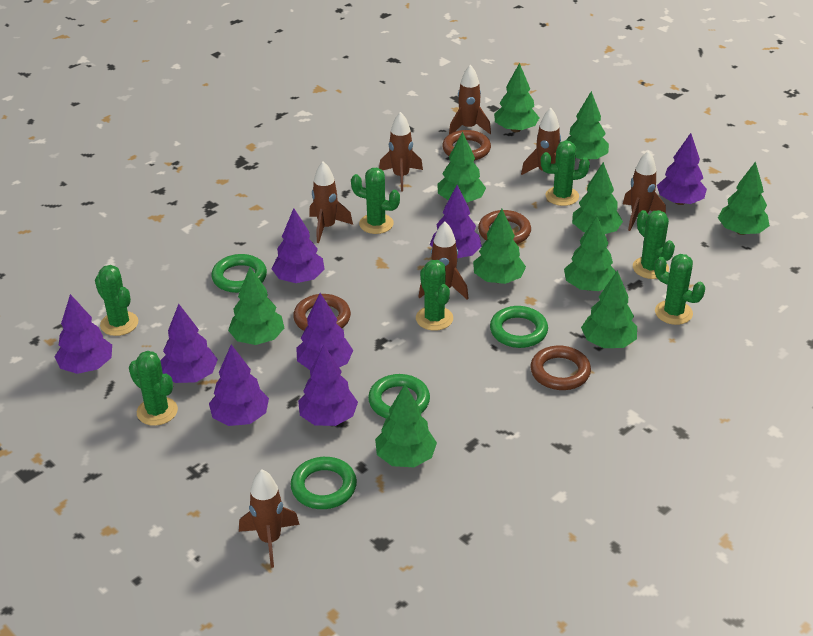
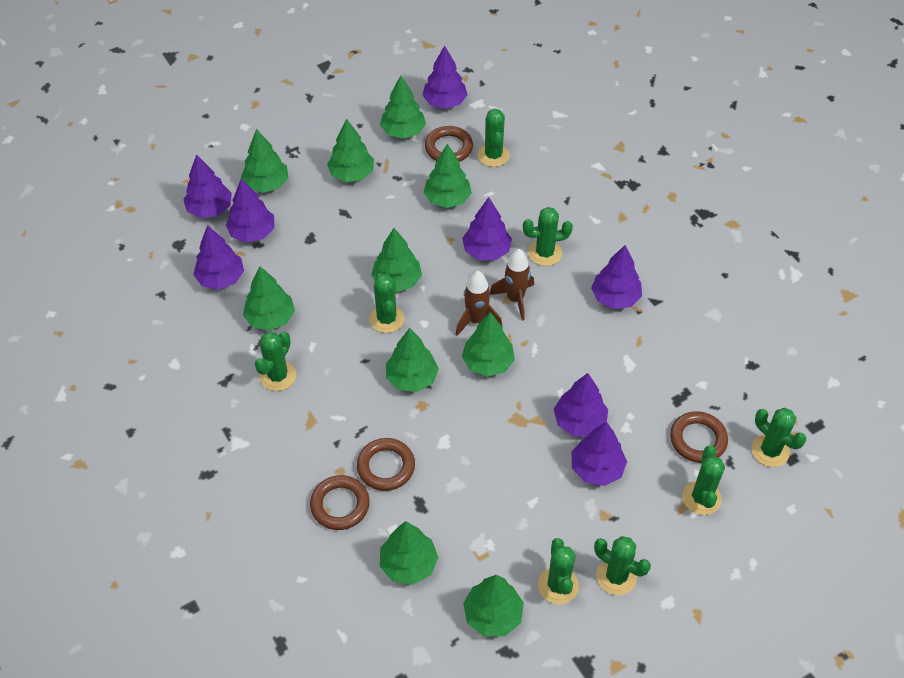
brown rocket: 7 -> 2
green cactus: 7 -> 8
green ring: 4 -> 0

